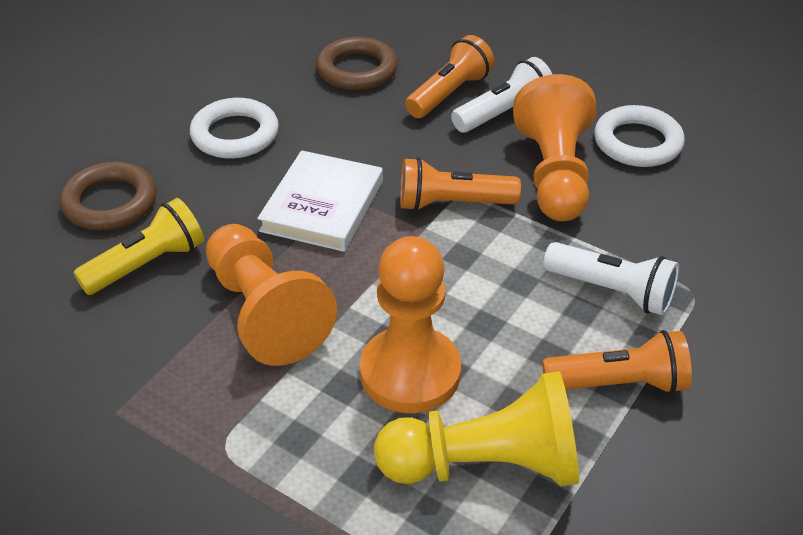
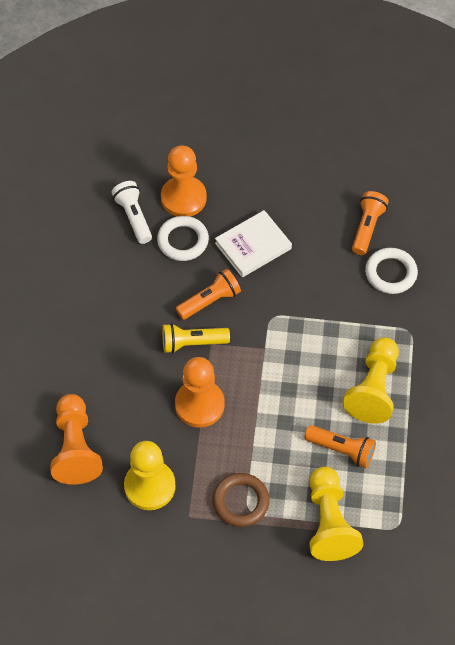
brown ring: 2 -> 1
white flashlight: 2 -> 1
yellow pawn: 1 -> 3

